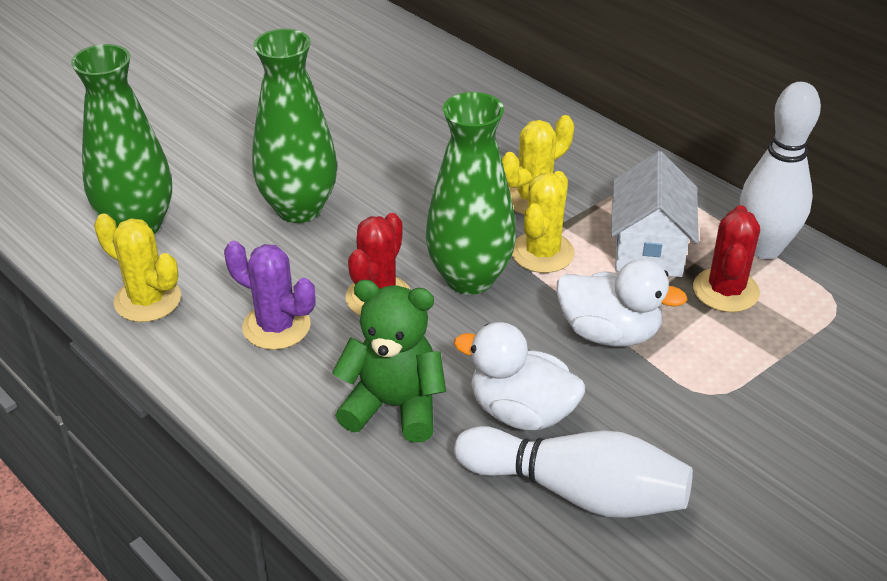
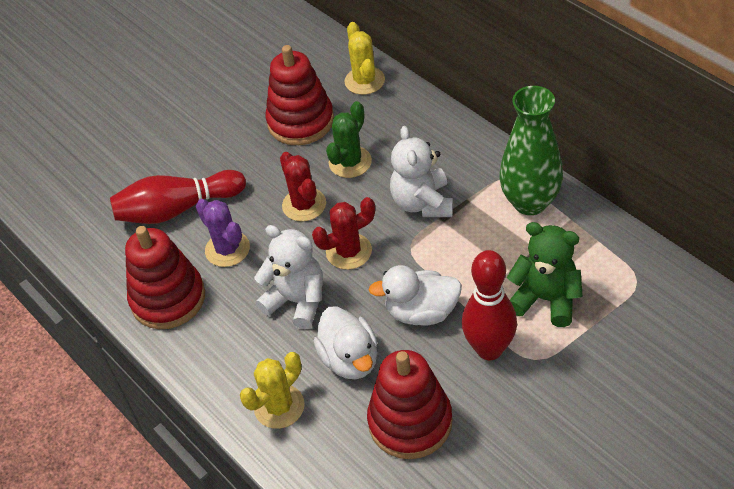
green cactus: 0 -> 1
green vase: 3 -> 1
red bowling pin: 0 -> 2
red stacking toy: 0 -> 3
white bowling pin: 2 -> 0
white house: 1 -> 0
white teddy bear: 0 -> 2
yellow cactus: 3 -> 2

